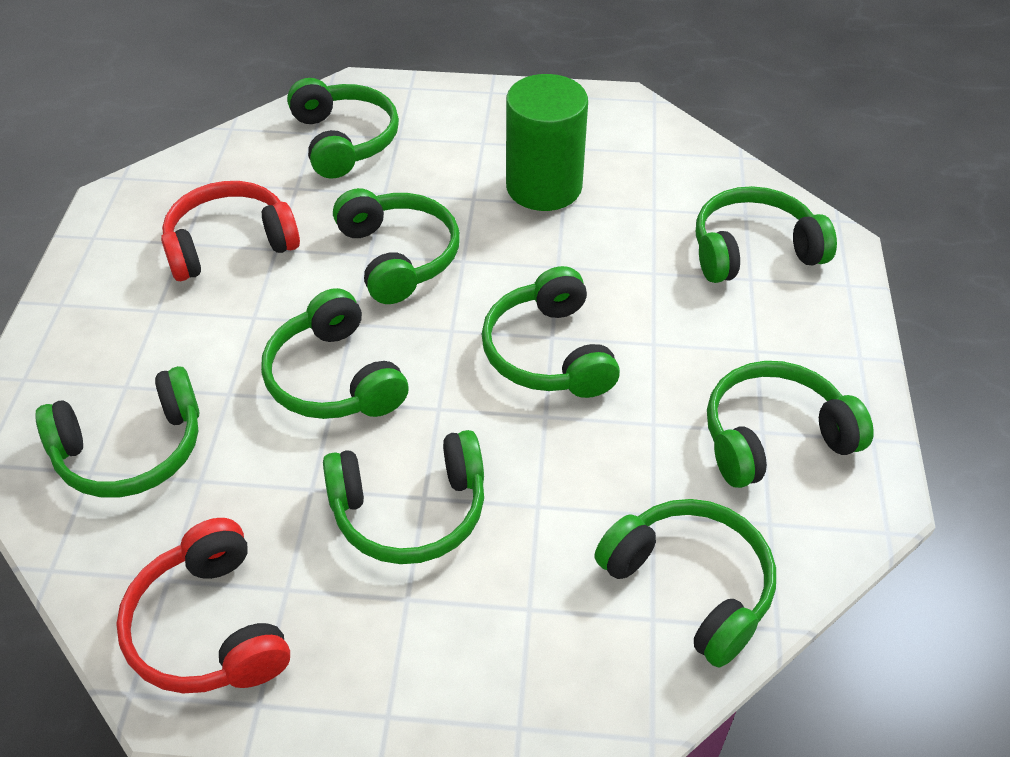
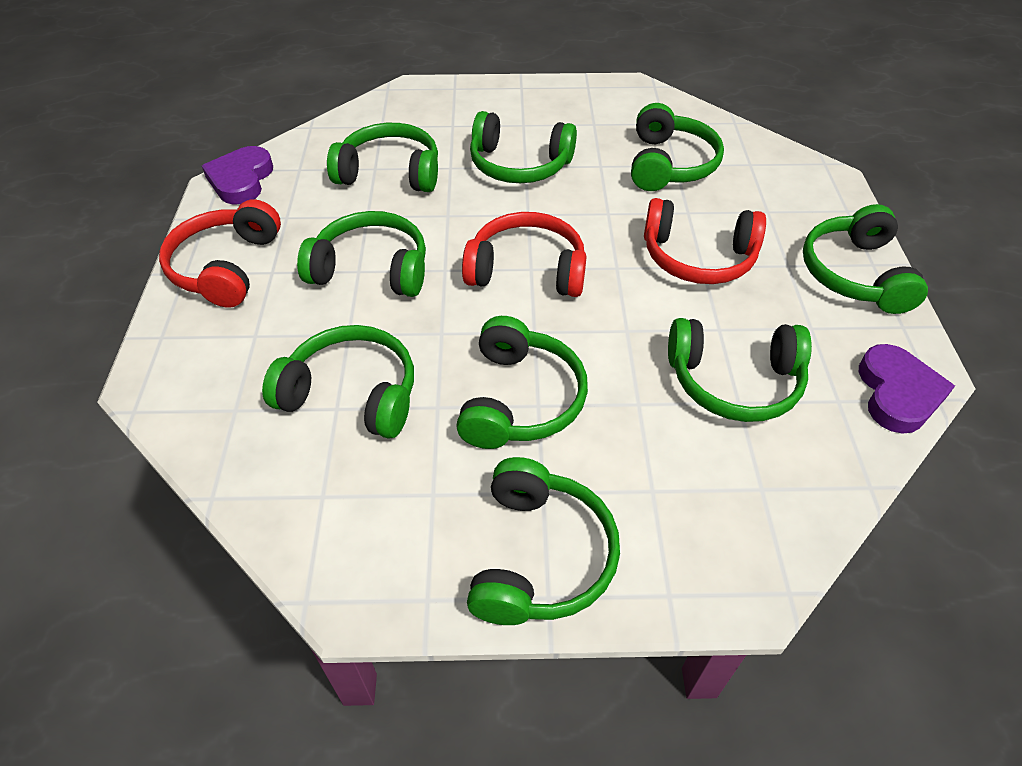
green cylinder: 1 -> 0
purple heart: 0 -> 2
red headphones: 2 -> 3

